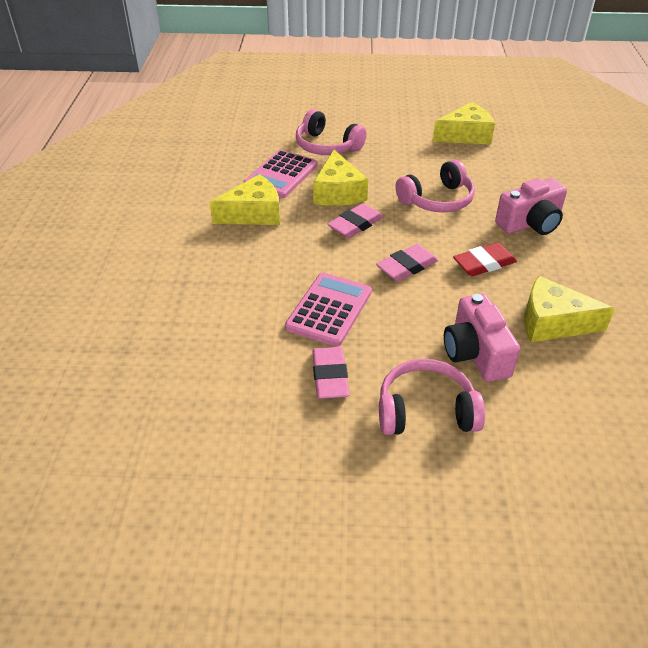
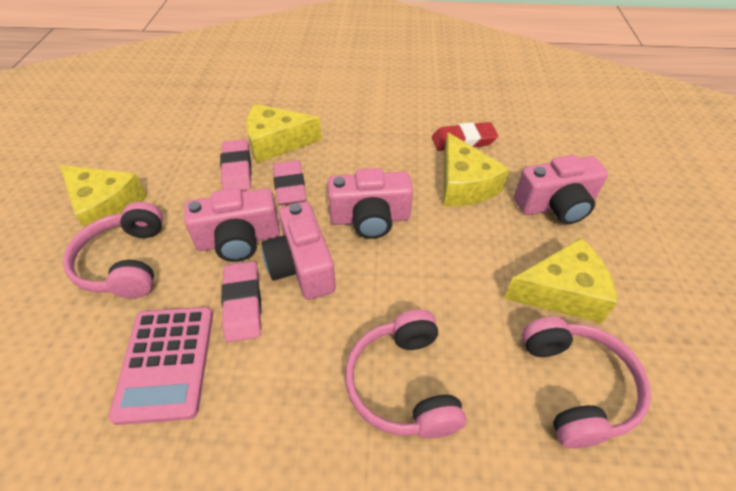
pink calculator: 2 -> 1
pink camera: 2 -> 4

